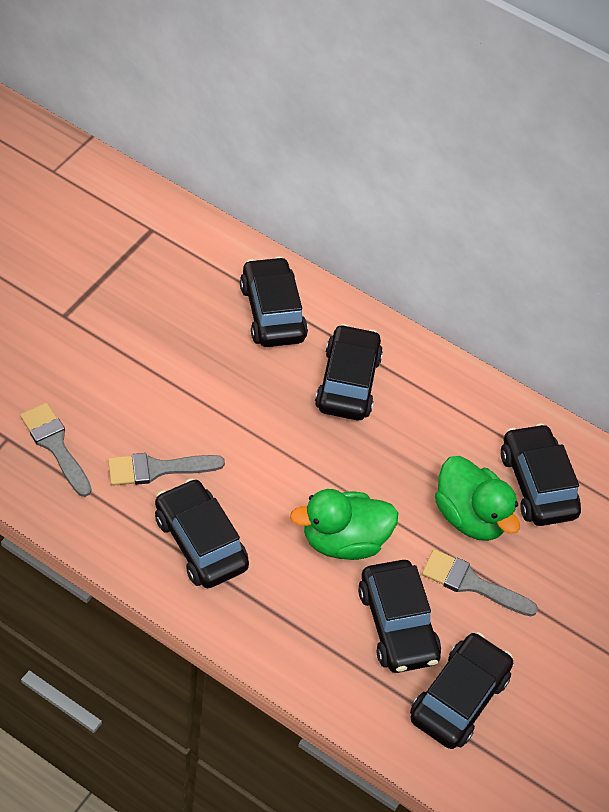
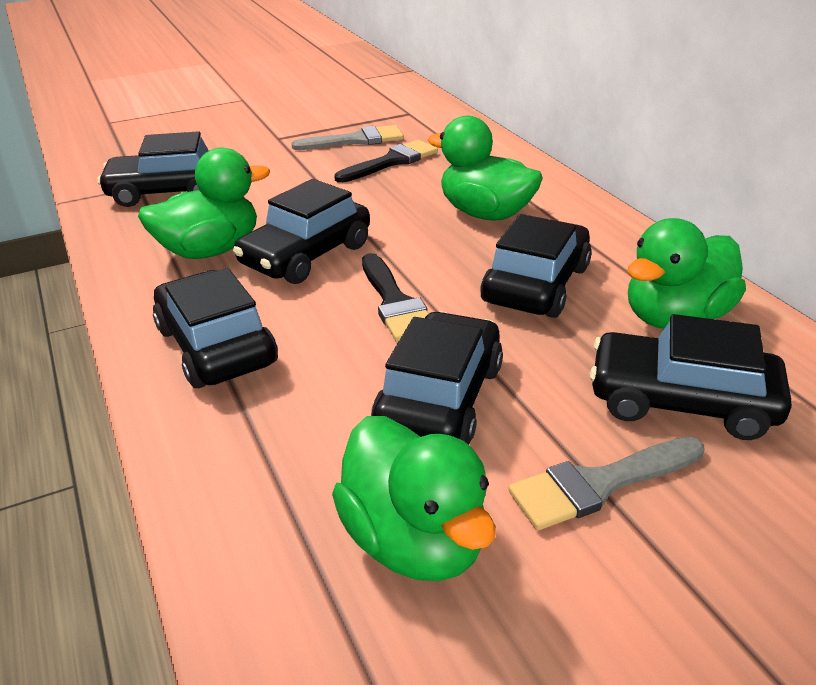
black brush: 0 -> 2
green duck: 2 -> 4
grey brush: 3 -> 2

